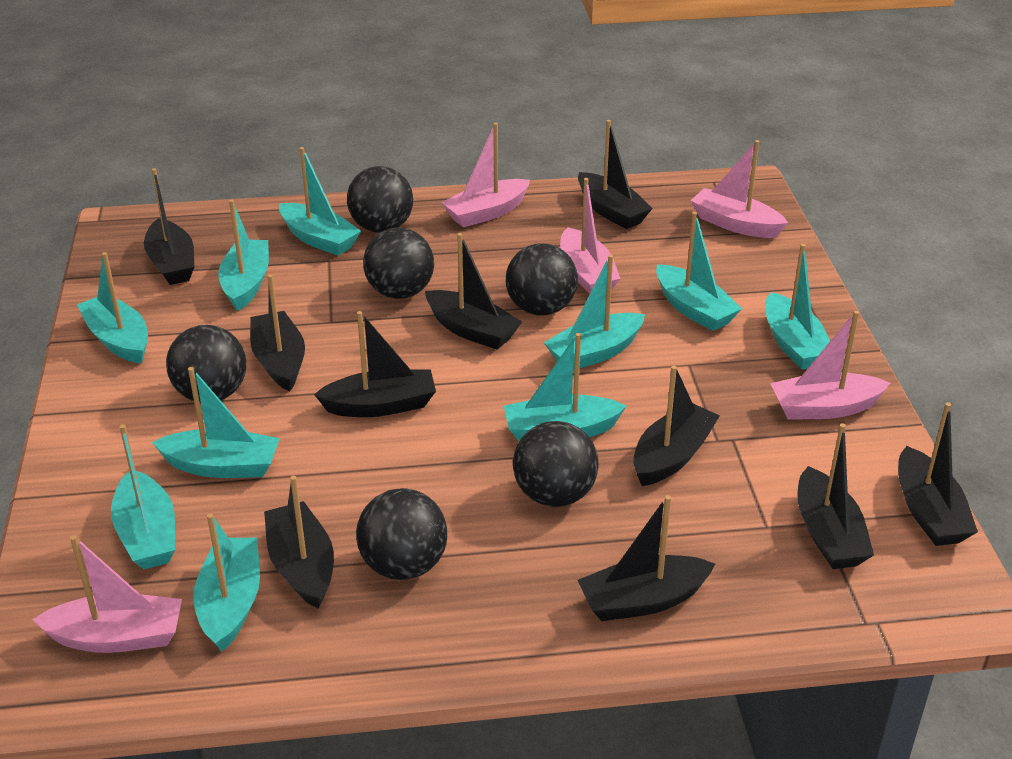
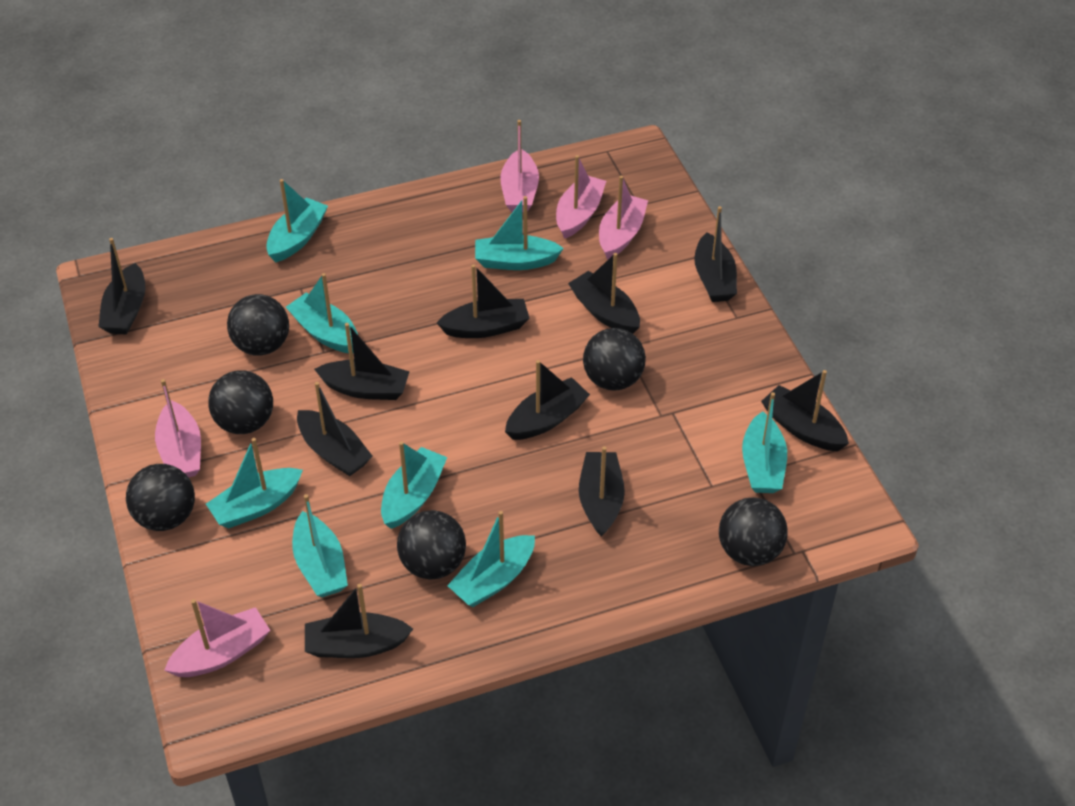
turquoise boat: 10 -> 8

